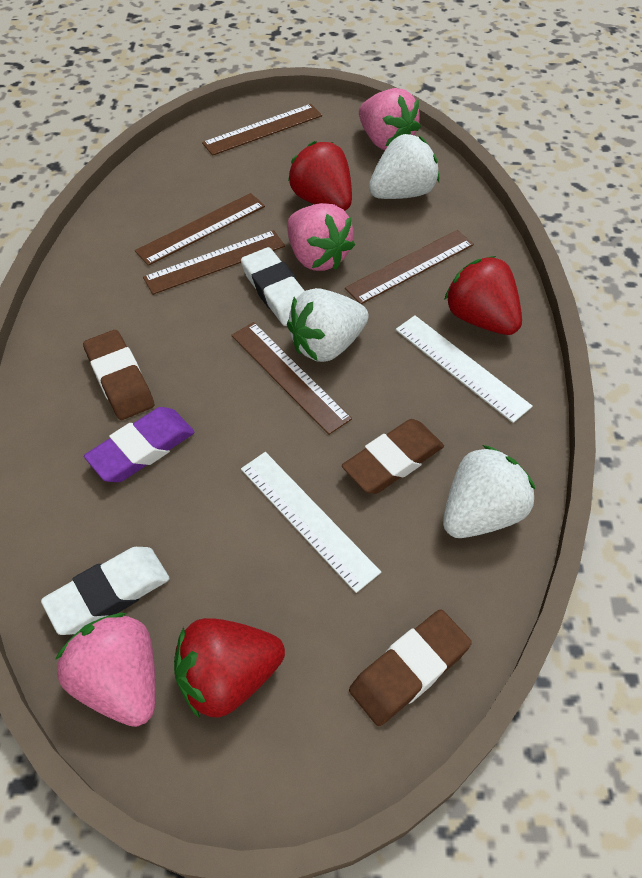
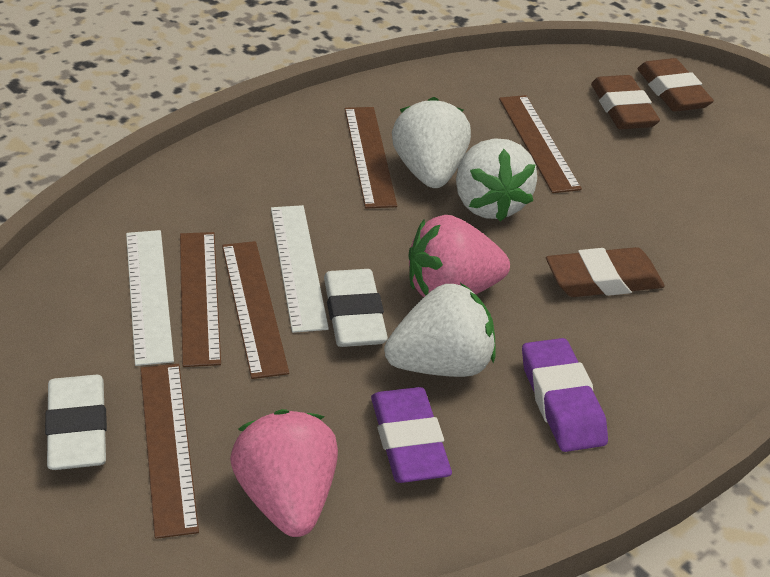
pink strawberry: 3 -> 2
purple eraser: 1 -> 2
red strawberry: 3 -> 0

